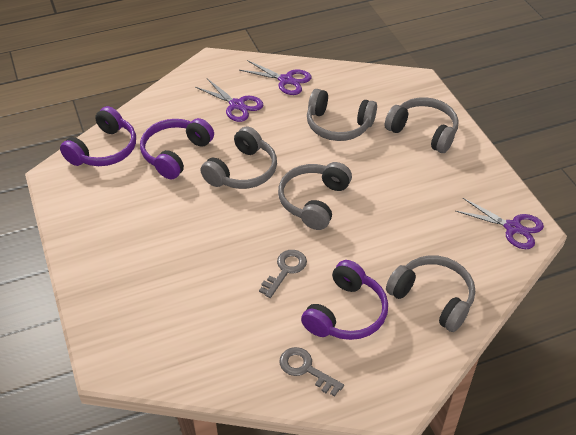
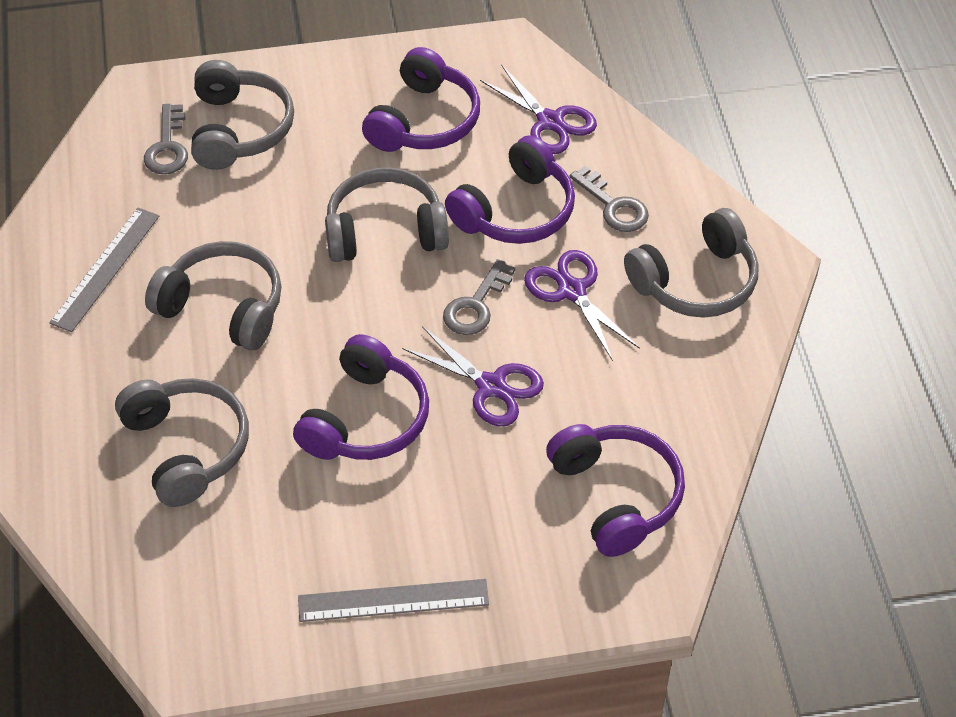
grey key: 2 -> 3
grey ruler: 0 -> 2
purple headphones: 3 -> 4

